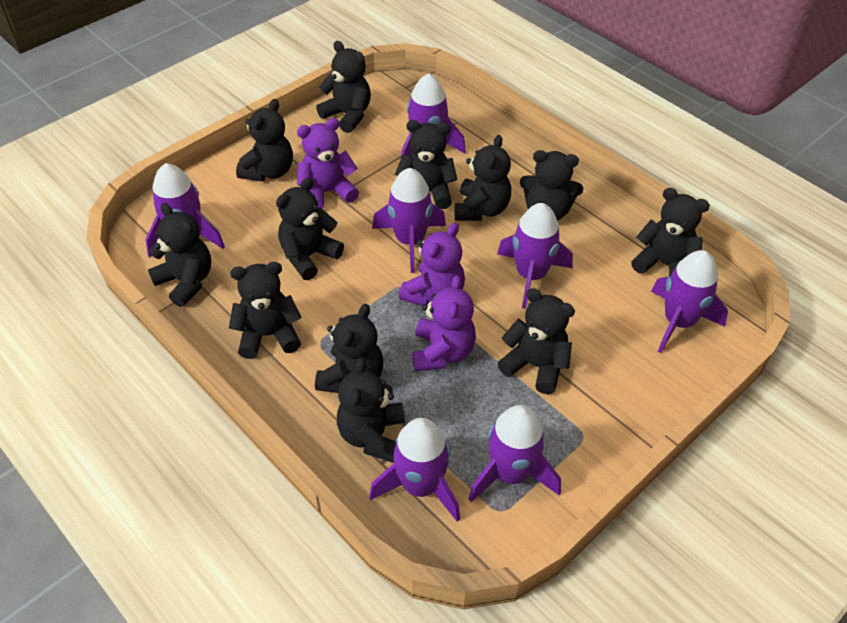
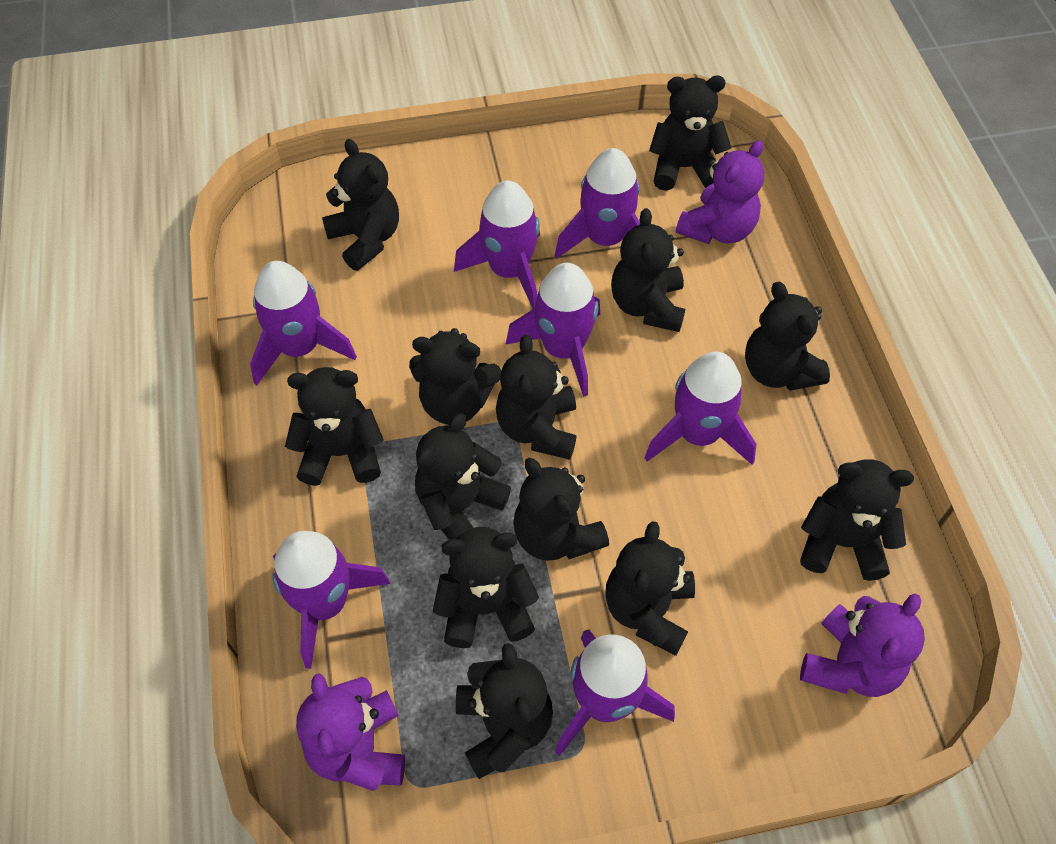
black teddy bear: 12 -> 13

